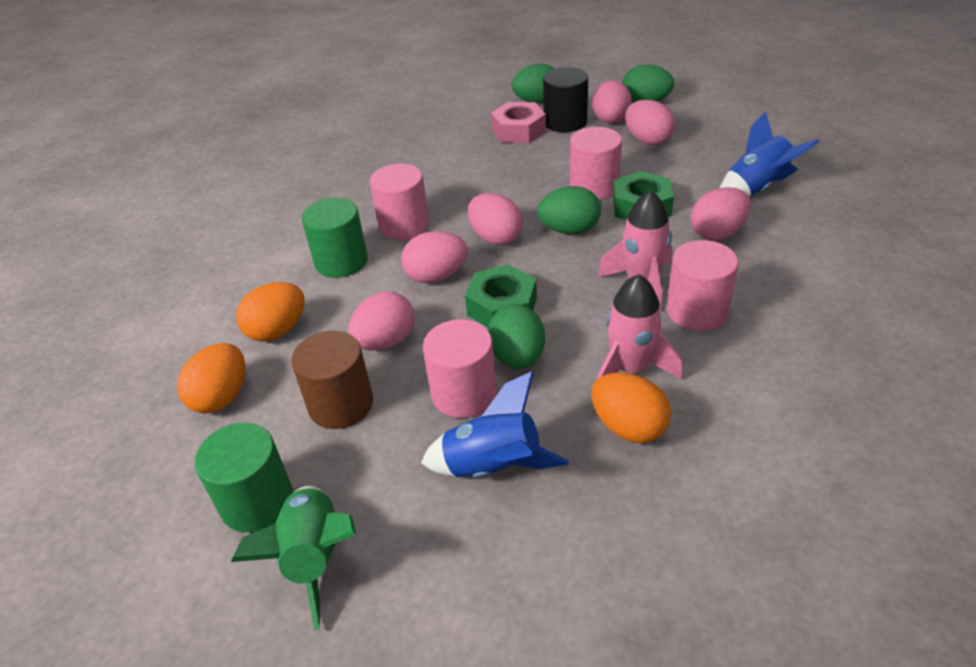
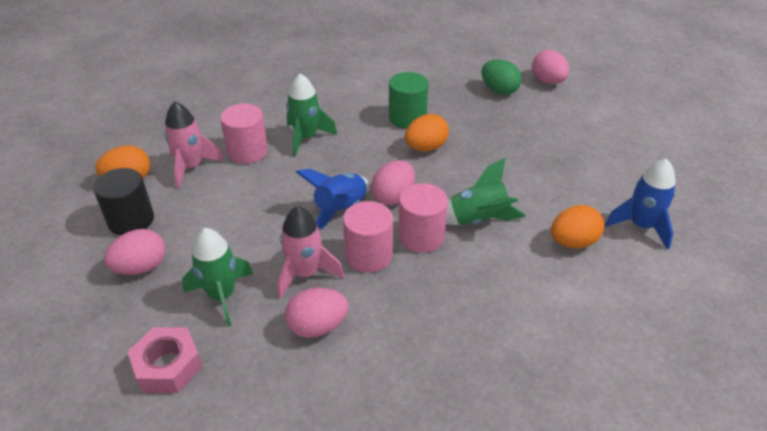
brown cylinder: 1 -> 0
green cylinder: 2 -> 1
green egg: 4 -> 1
green nut: 2 -> 0
green rocket: 1 -> 3
pink cylinder: 4 -> 3
pink egg: 6 -> 4

